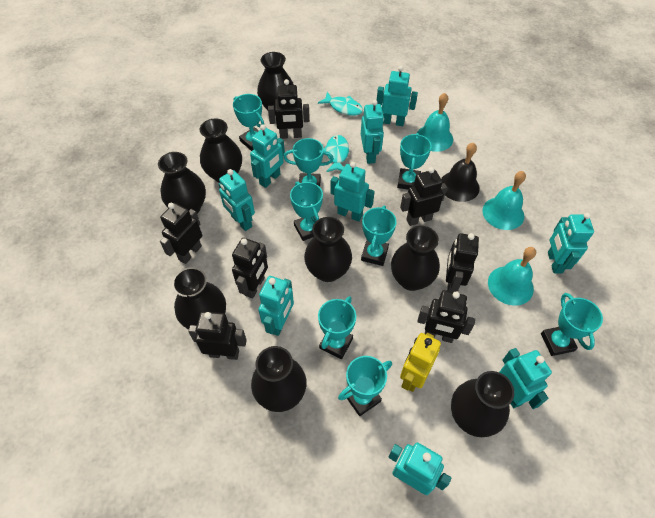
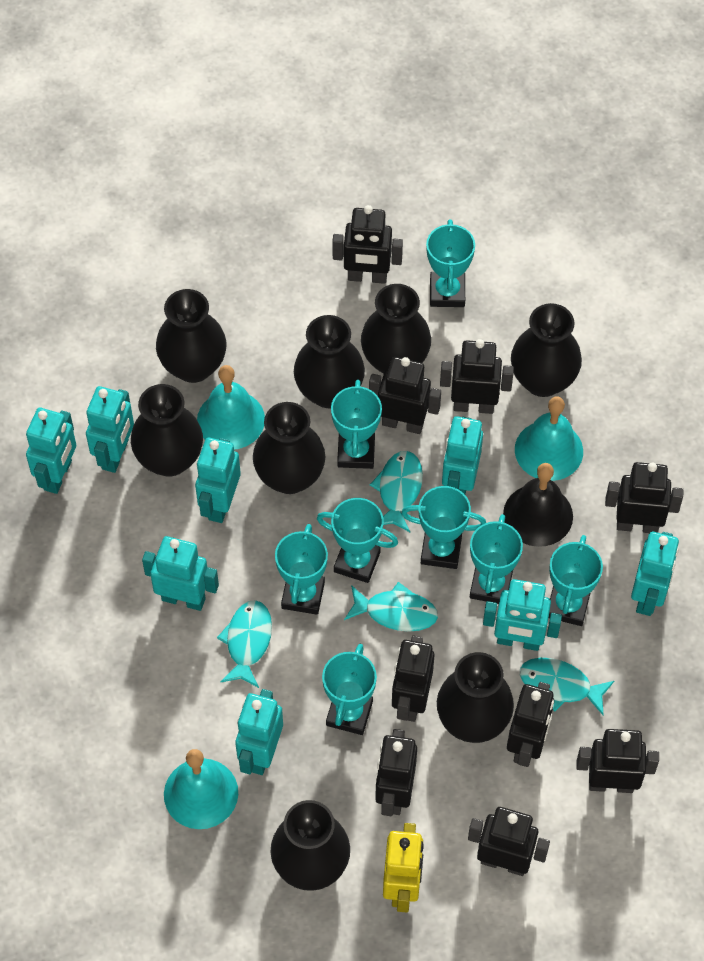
black robot: 7 -> 9
turquoise fish: 2 -> 4
turquoise robot: 9 -> 8

